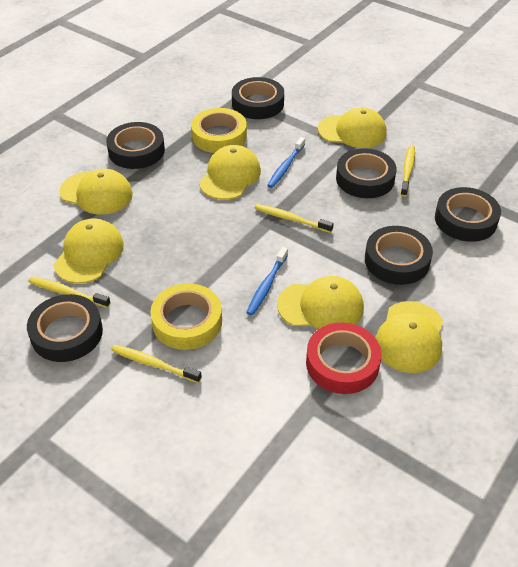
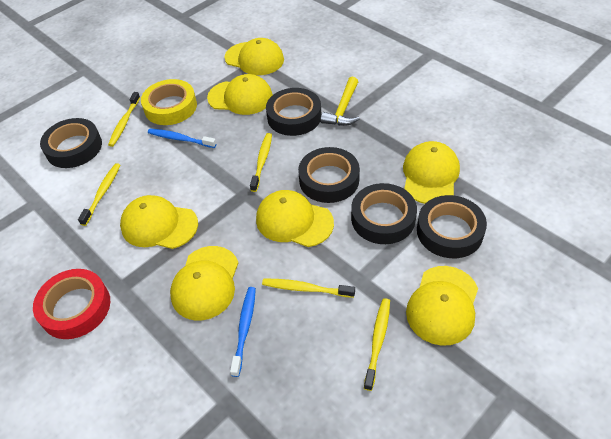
black tape: 6 -> 5
yellow cap: 6 -> 7
yellow hammer: 0 -> 1
yellow tape: 2 -> 1
yellow toothbrush: 4 -> 5

